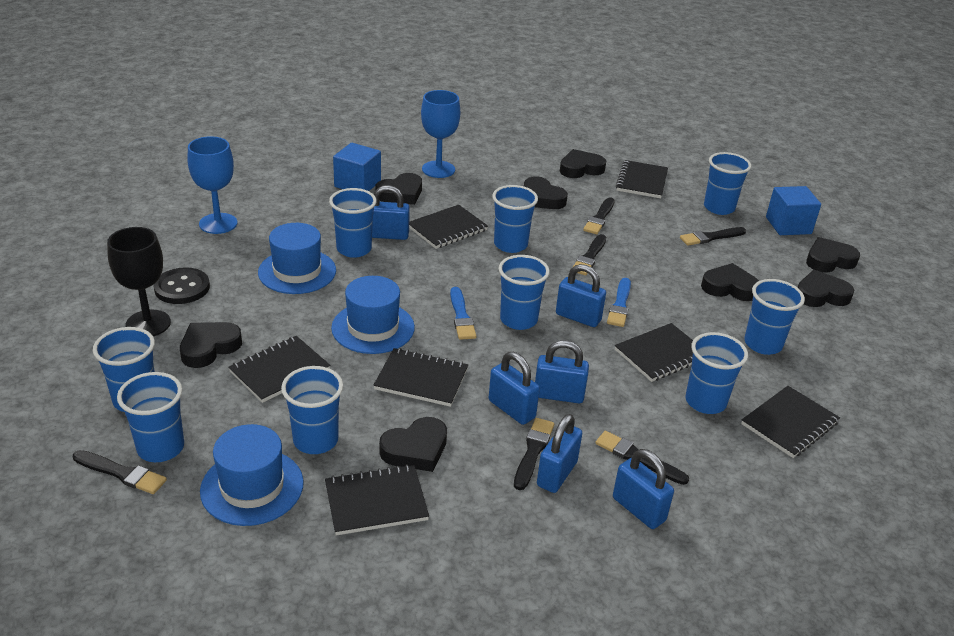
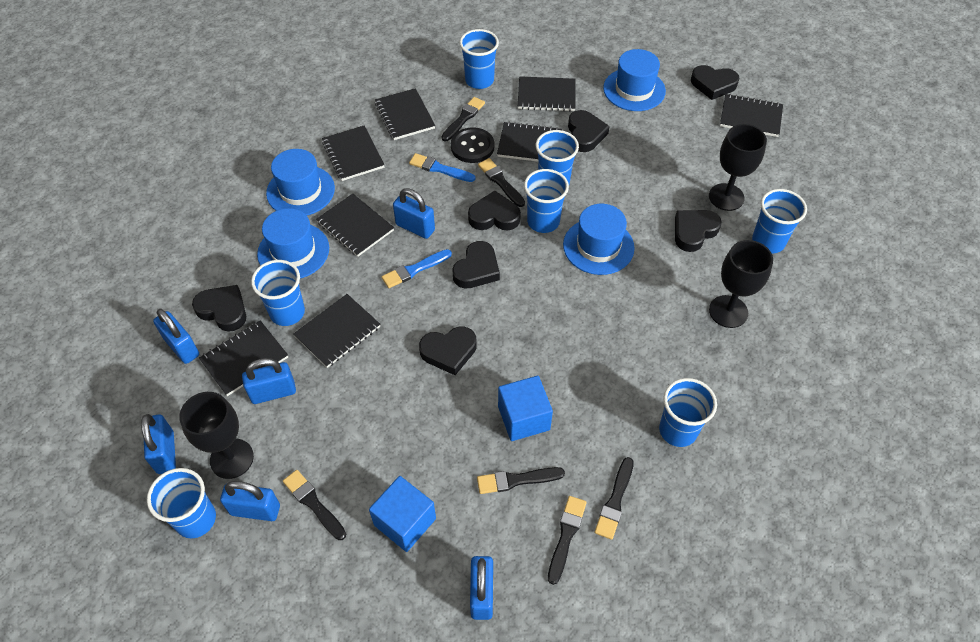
black goblet: 1 -> 3
black heart: 8 -> 7
black notebook: 7 -> 8
blue cup: 9 -> 7
blue goblet: 2 -> 0
blue hat: 3 -> 4

